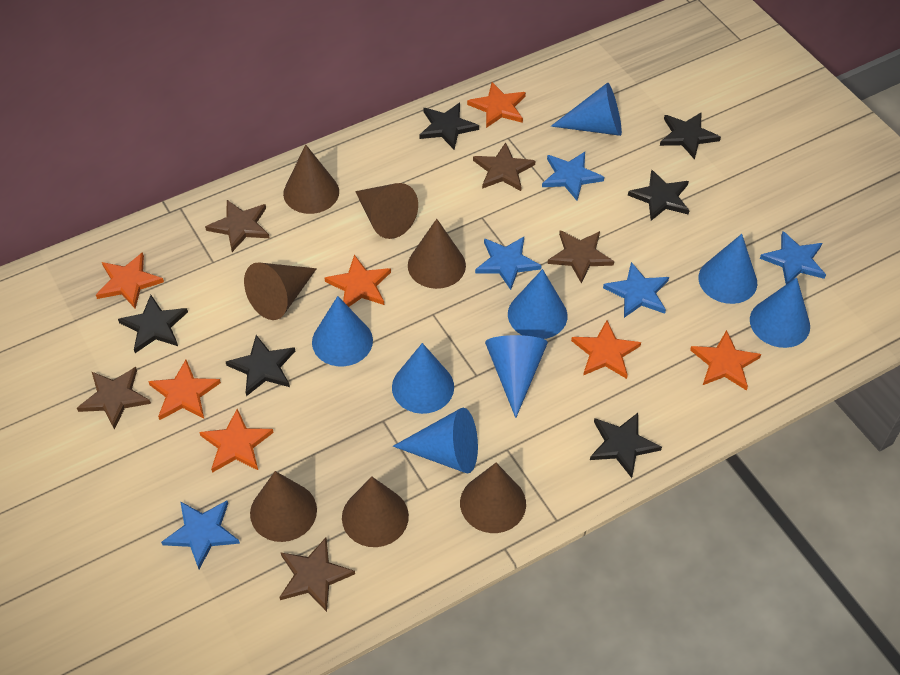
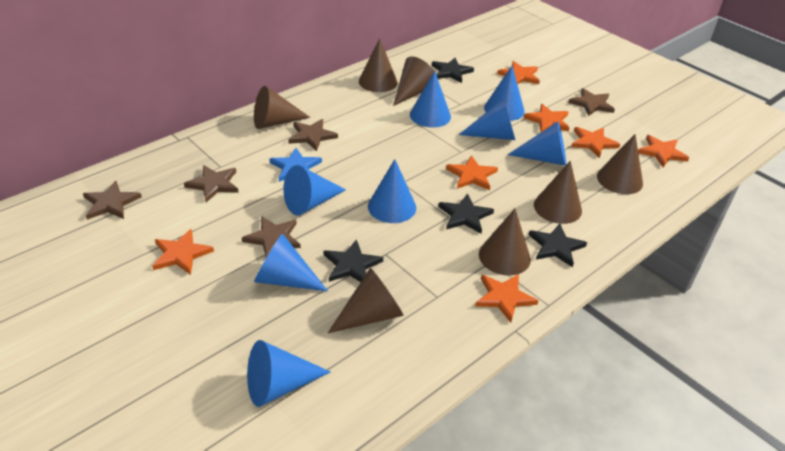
black star: 6 -> 4
blue star: 5 -> 1

